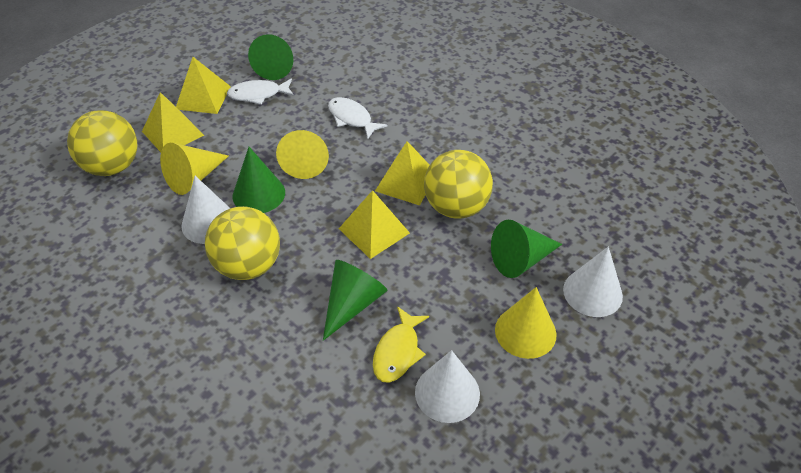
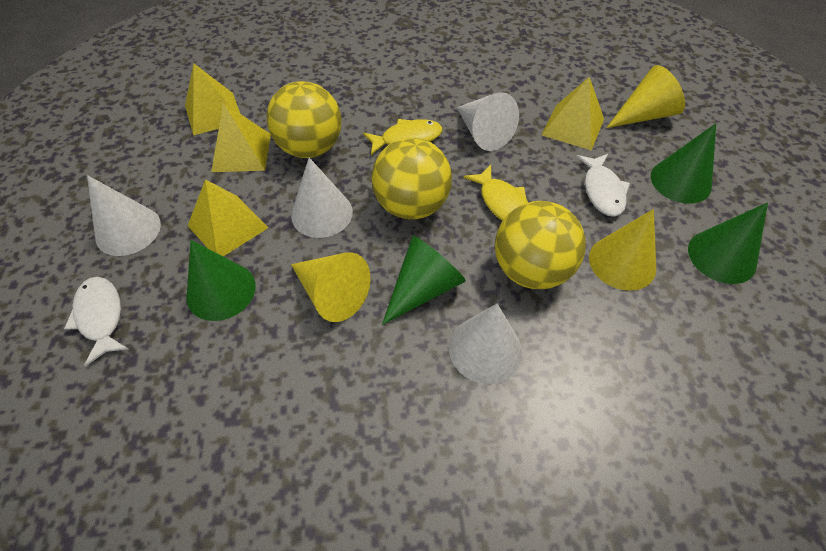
white cone: 3 -> 4
yellow fish: 1 -> 2

